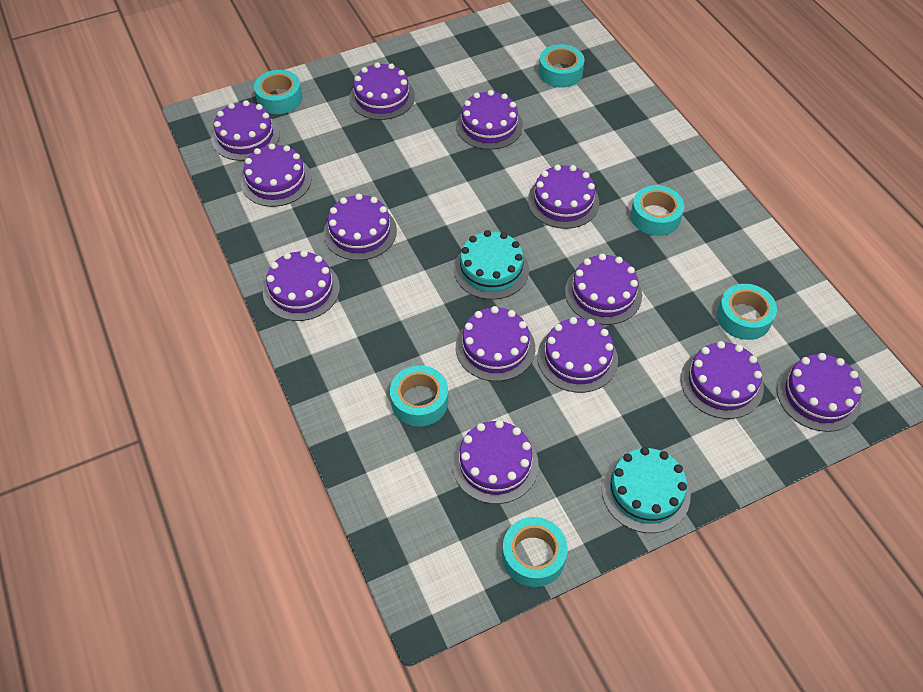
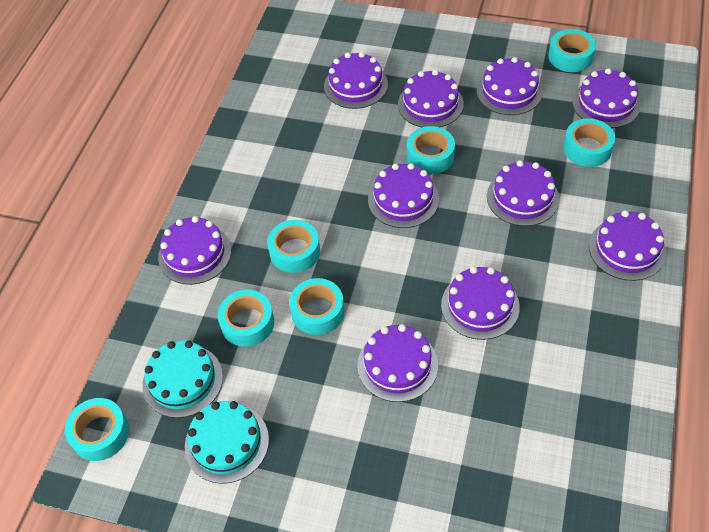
purple cake: 13 -> 10
turquoise tape: 6 -> 7

